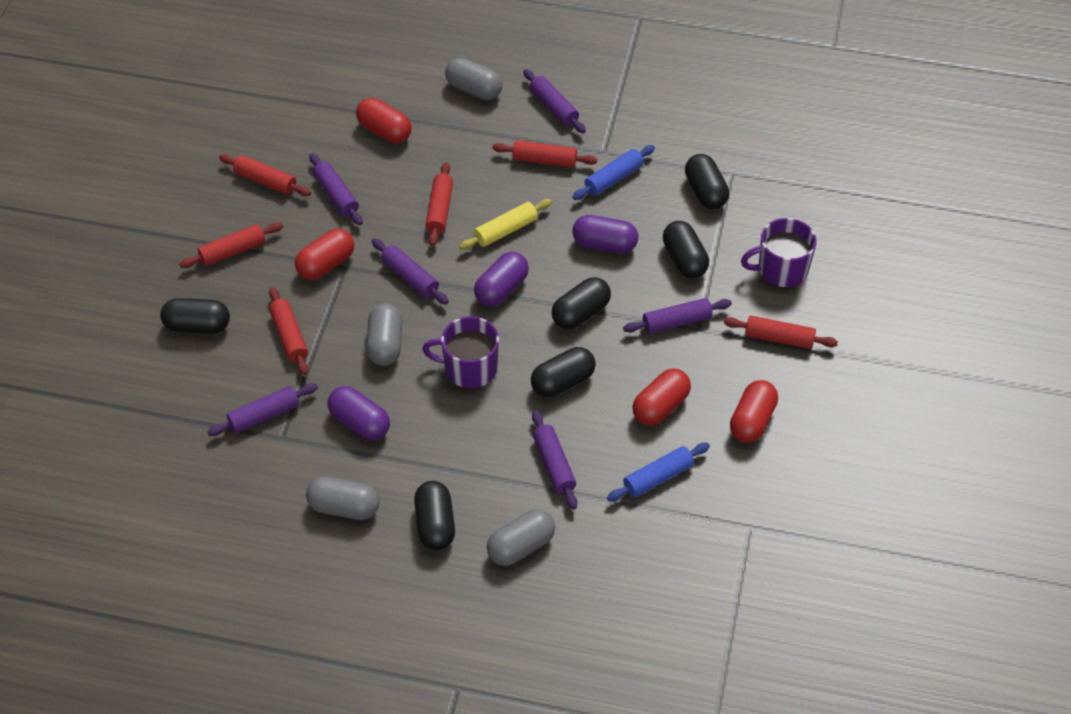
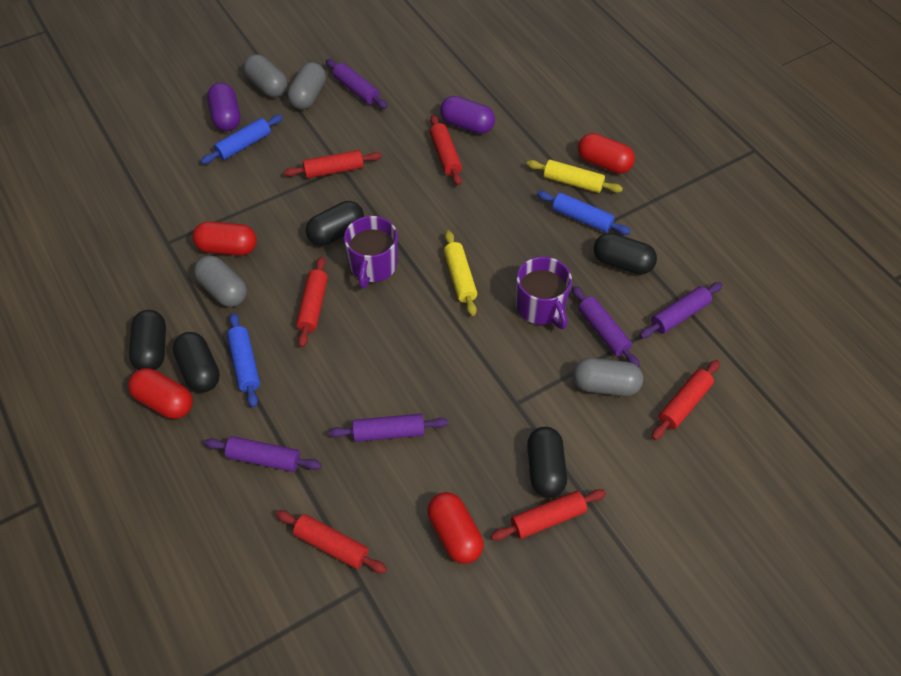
black capsule: 6 -> 5
blue rolling pin: 2 -> 3
purple capsule: 3 -> 2
purple rolling pin: 6 -> 5
yellow rolling pin: 1 -> 2

